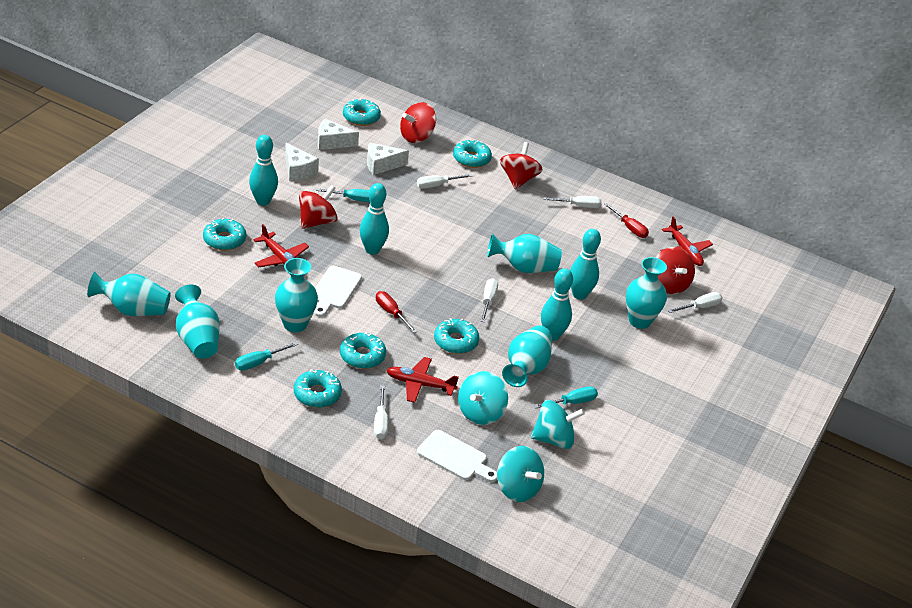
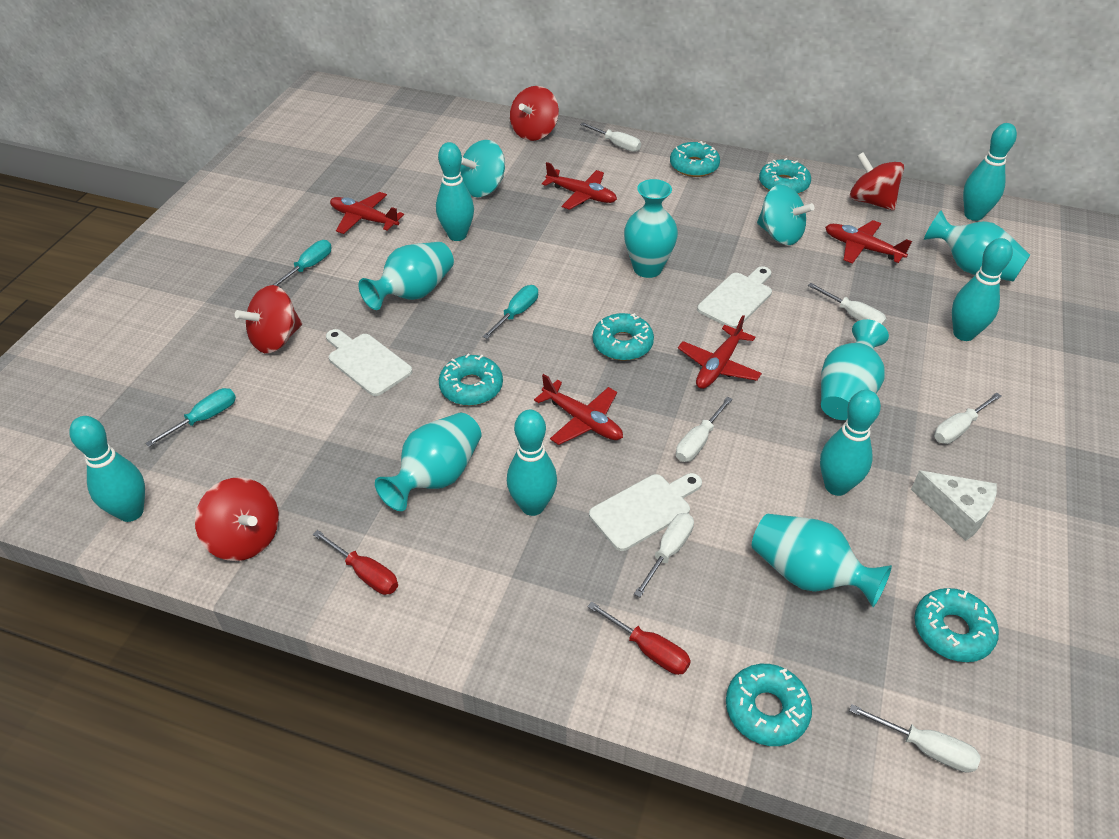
red plane: 3 -> 5
turquoise bowling pin: 4 -> 6
turquoise spinning top: 3 -> 2
white cheese: 3 -> 1
white cutting board: 2 -> 3
white screwdriver: 5 -> 6

